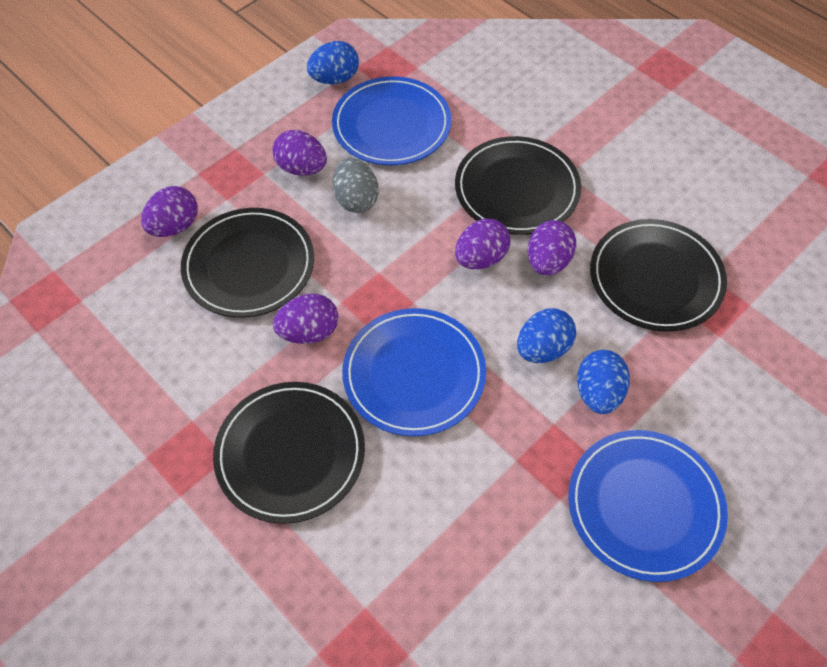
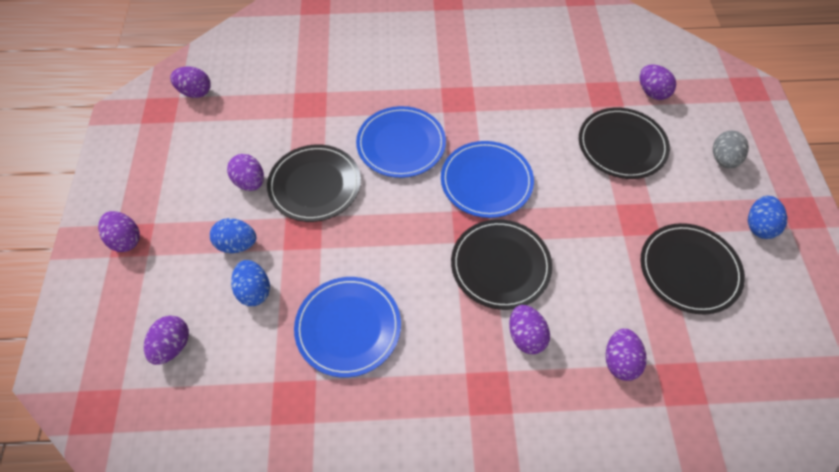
purple egg: 5 -> 7

